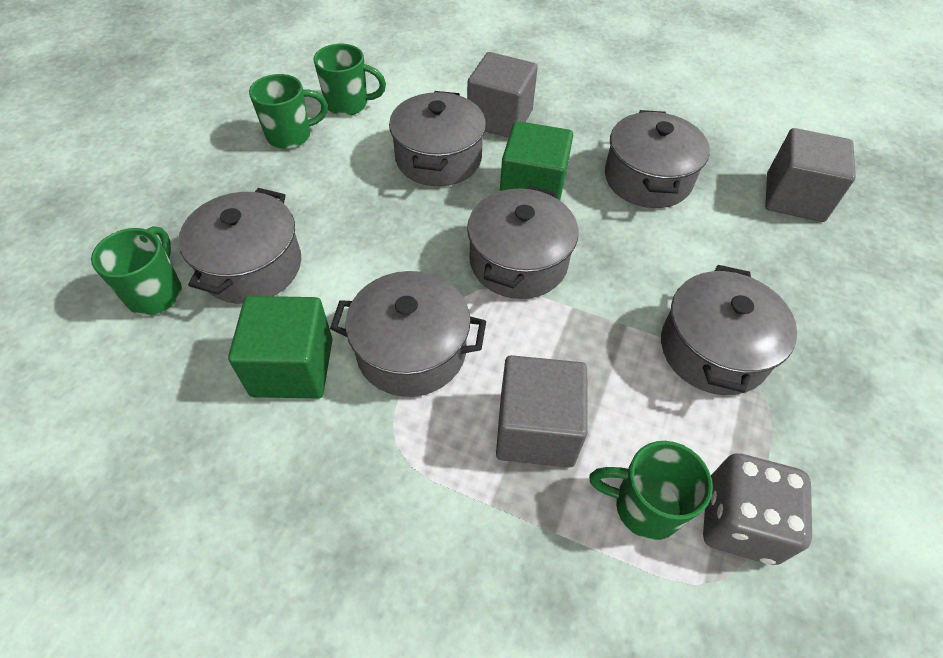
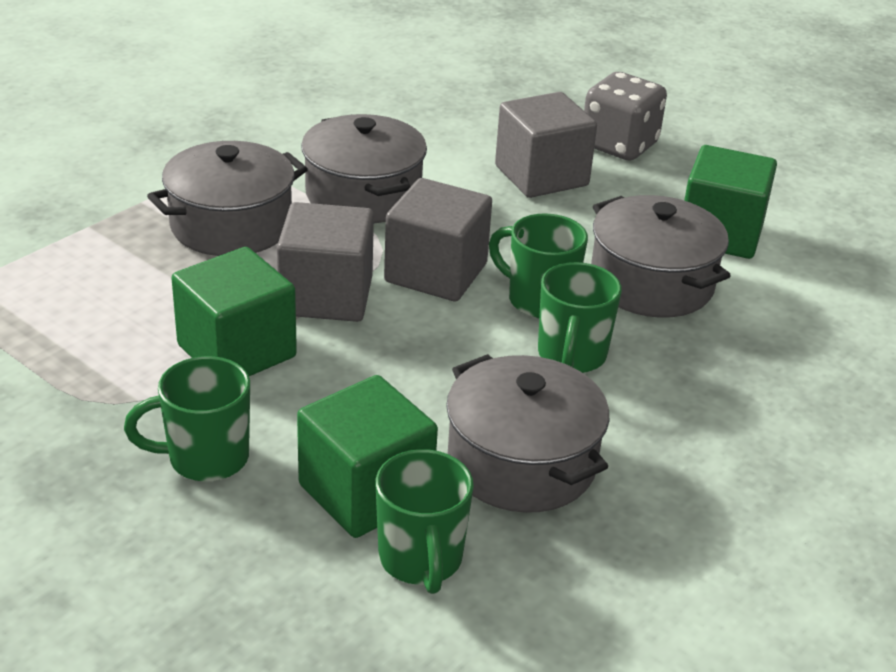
green cube: 2 -> 3
grey pot: 6 -> 4

